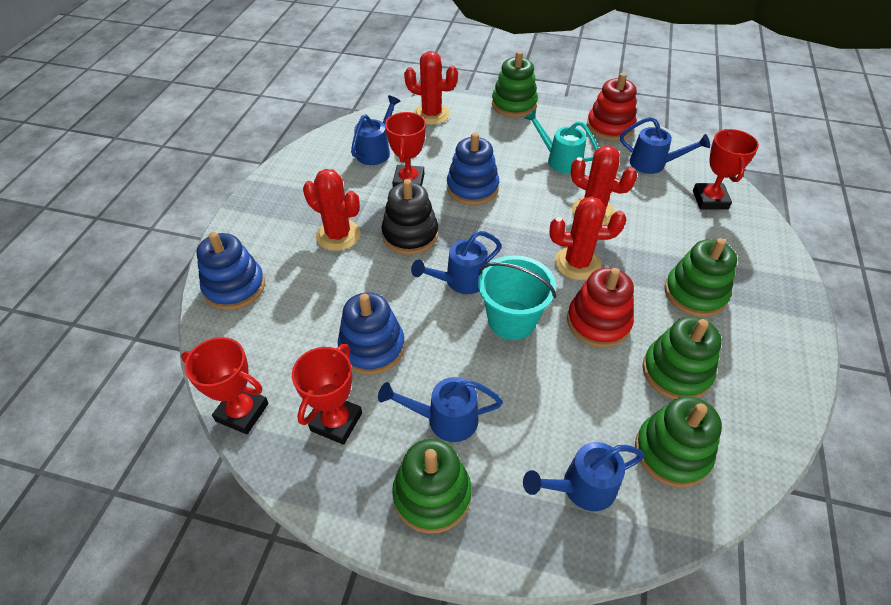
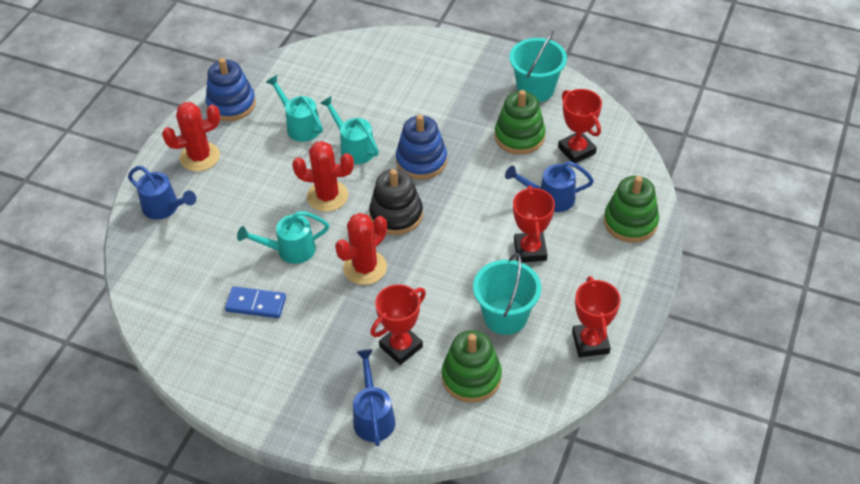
blue domino: 0 -> 1
blue stacking toy: 3 -> 2
blue watering can: 5 -> 3
green stacking toy: 5 -> 3
red cactus: 4 -> 3
red stacking toy: 2 -> 0
turquoise bucket: 1 -> 2
turquoise watering can: 1 -> 3

